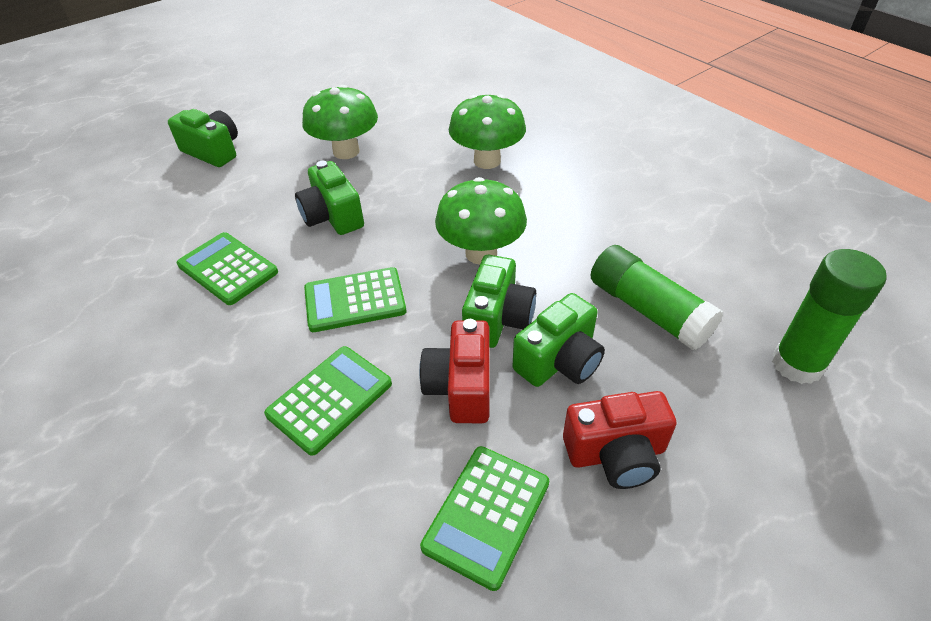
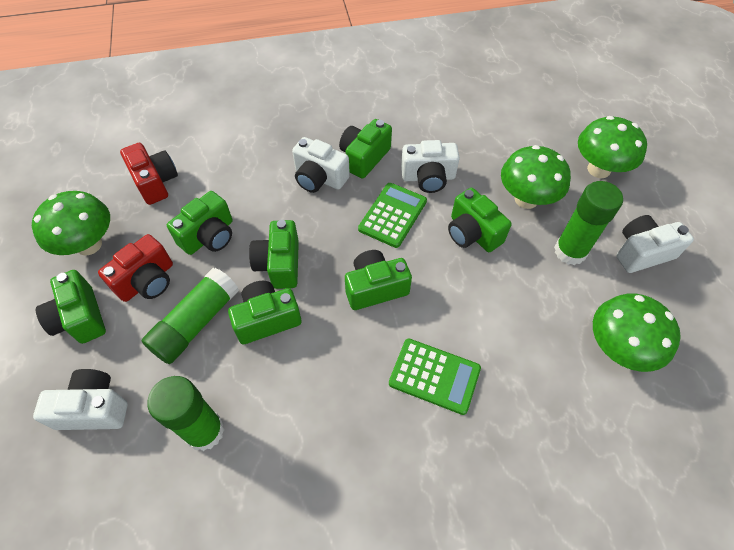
green calculator: 4 -> 2
green camera: 4 -> 7
green glue stick: 2 -> 3
green mushroom: 3 -> 4
white camera: 0 -> 4

